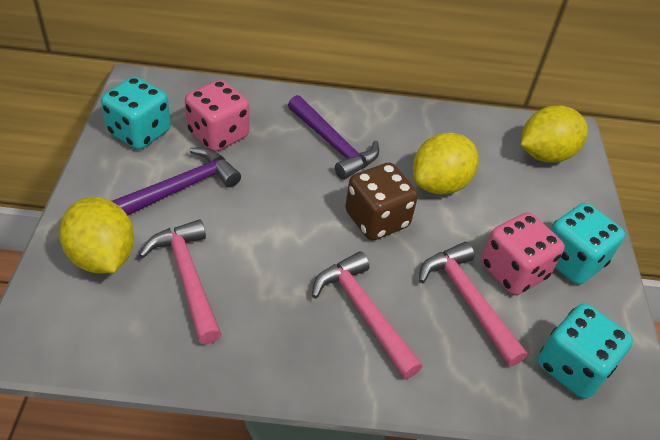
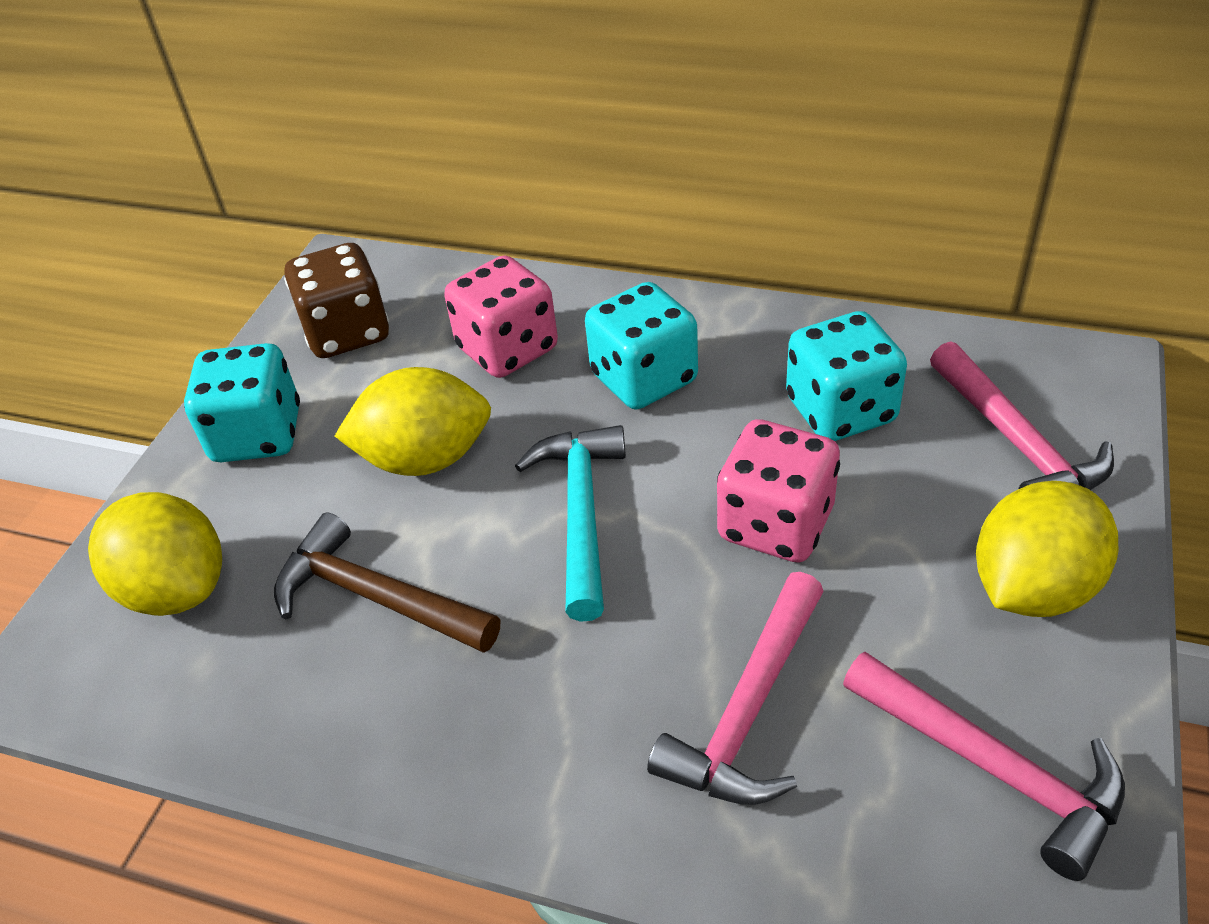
brown hammer: 0 -> 1
purple hammer: 2 -> 0
turquoise hammer: 0 -> 1

